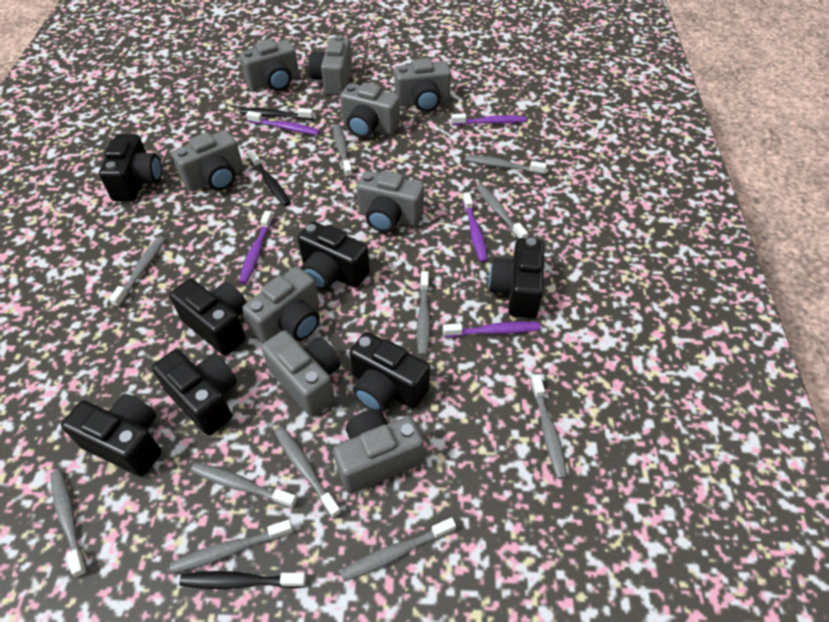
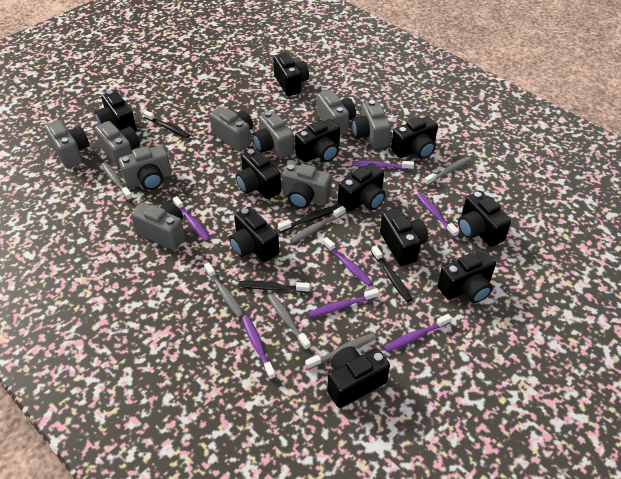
black camera: 7 -> 11
black toothbrush: 3 -> 4
grey toothbrush: 11 -> 6
purple toothbrush: 5 -> 7

